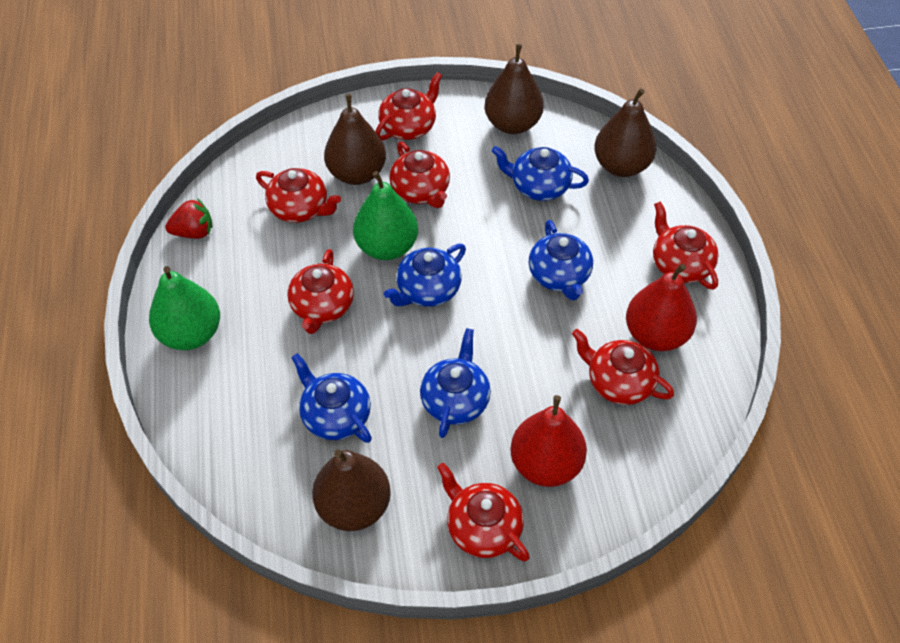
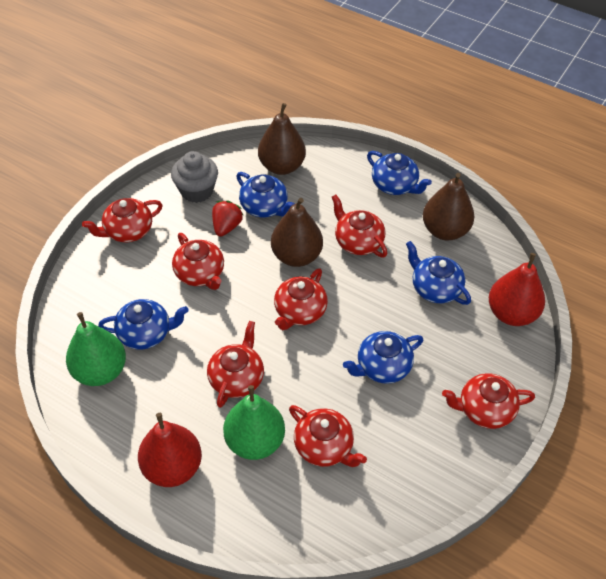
brown pear: 4 -> 3
grey cupcake: 0 -> 1

